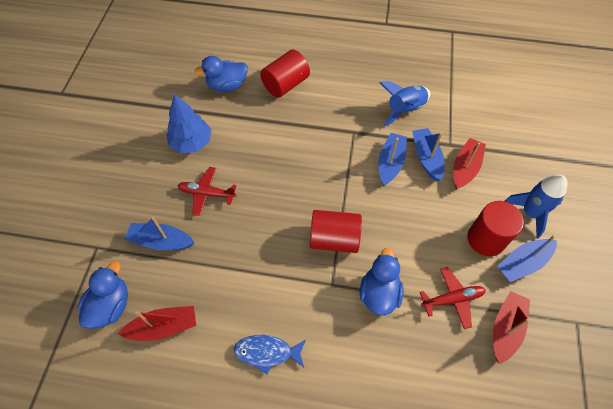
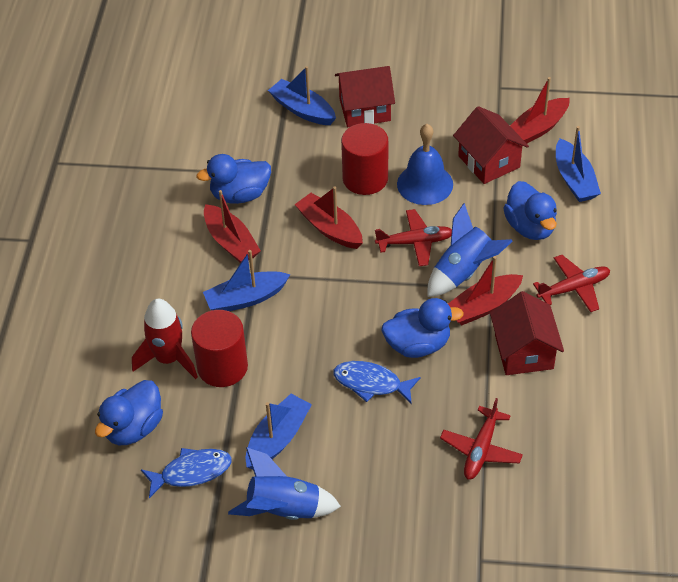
blue bell: 0 -> 1
blue duck: 3 -> 4
blue fish: 1 -> 2
blue tree: 1 -> 0
red boat: 3 -> 4
red cylinder: 3 -> 2
red house: 0 -> 3
red plane: 2 -> 3
red rocket: 0 -> 1

